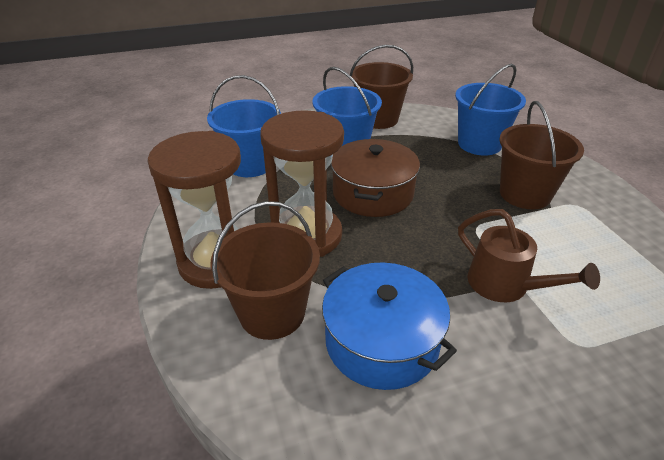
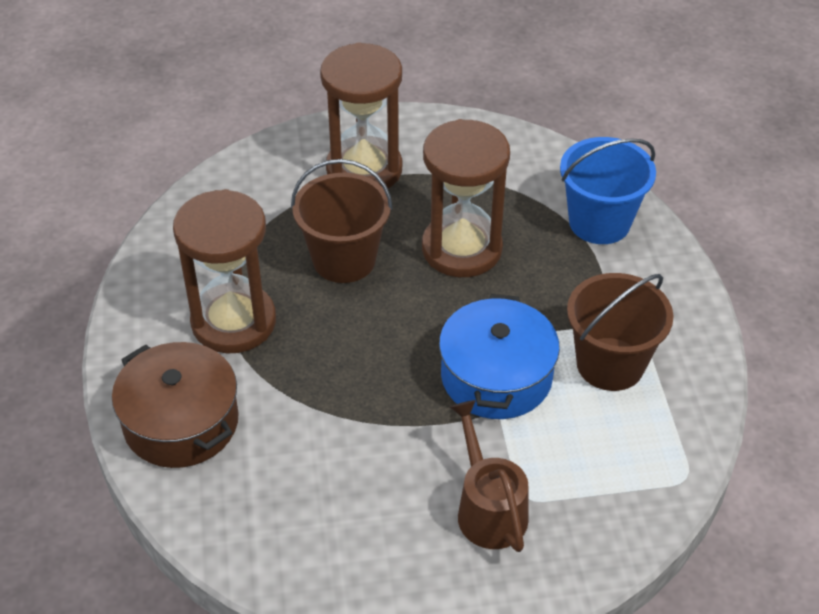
blue bucket: 3 -> 1
brown bucket: 3 -> 2
brown hourglass: 2 -> 3

